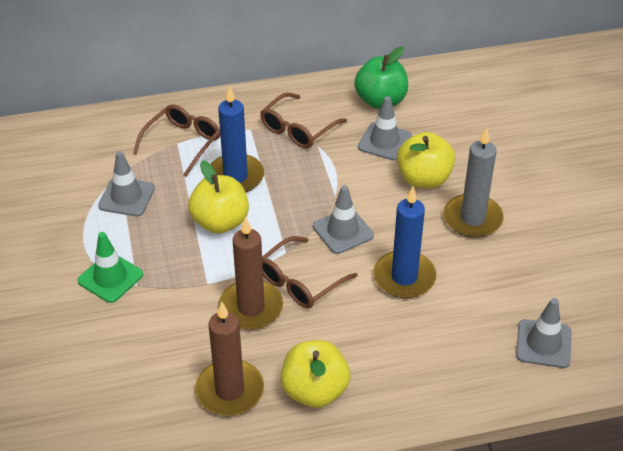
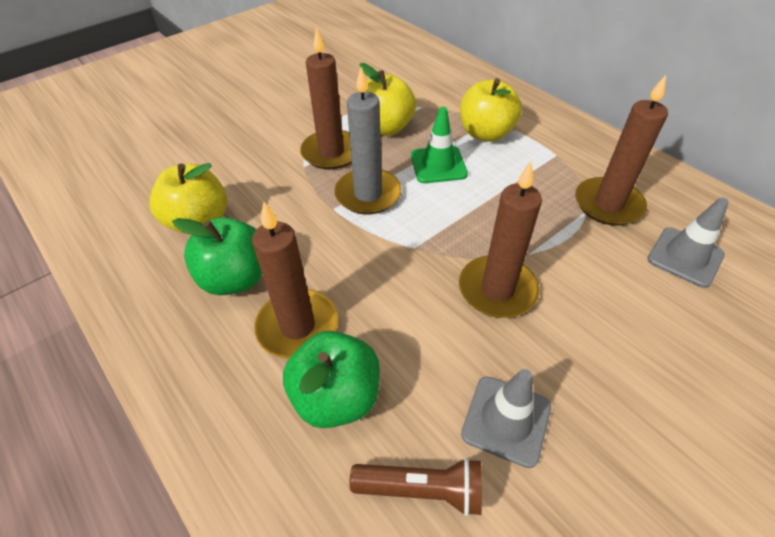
blue candle: 2 -> 0
brown candle: 2 -> 4
brown flashlight: 0 -> 1
brown glasses: 3 -> 0
green apple: 1 -> 2
grey traffic cone: 4 -> 2

